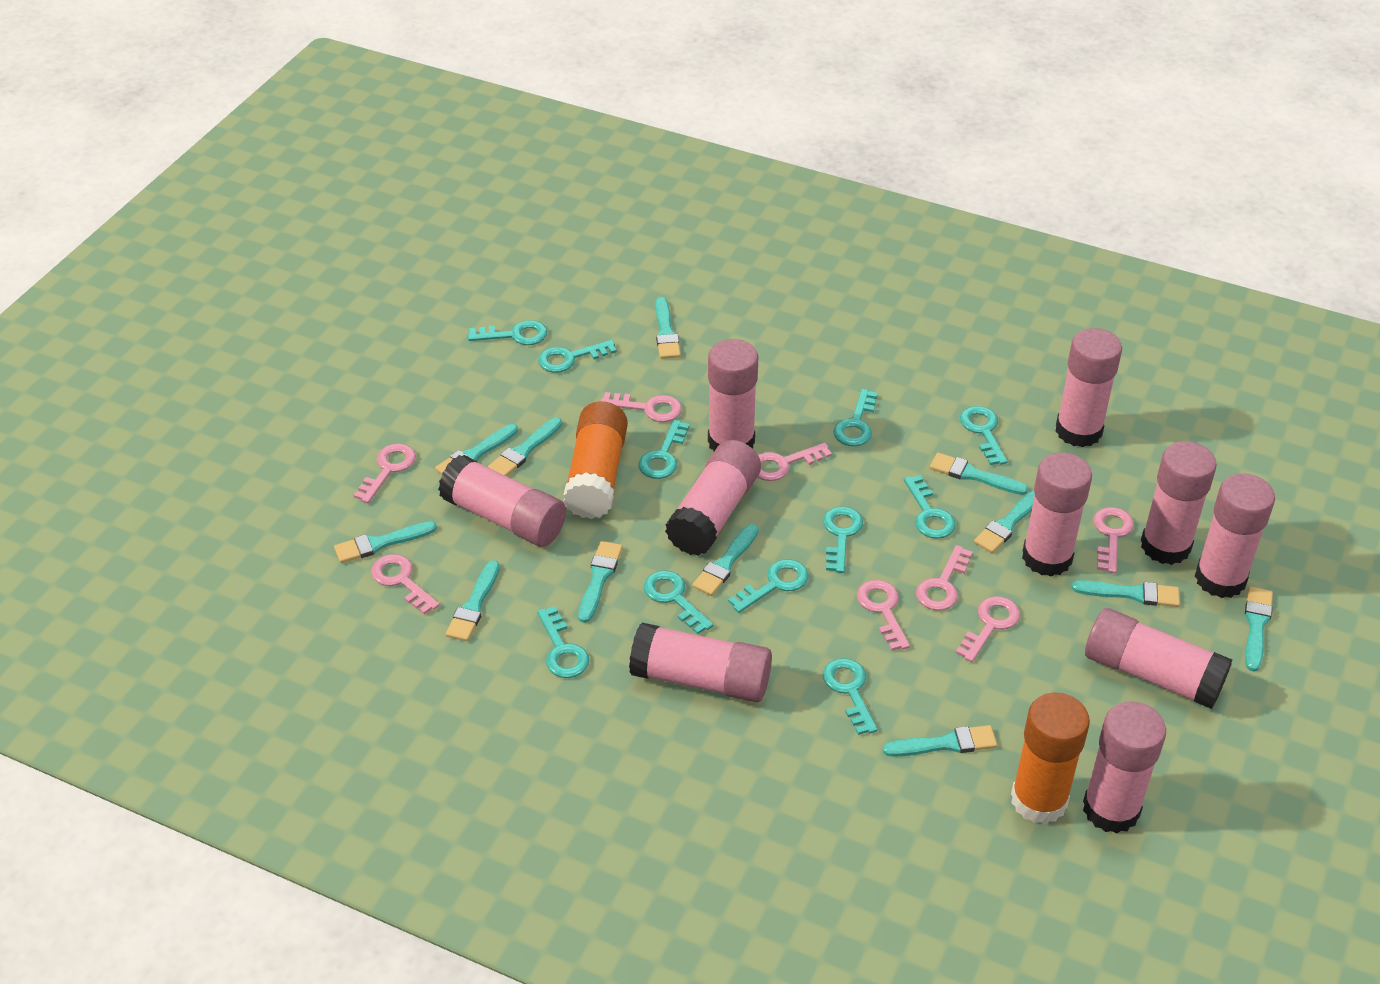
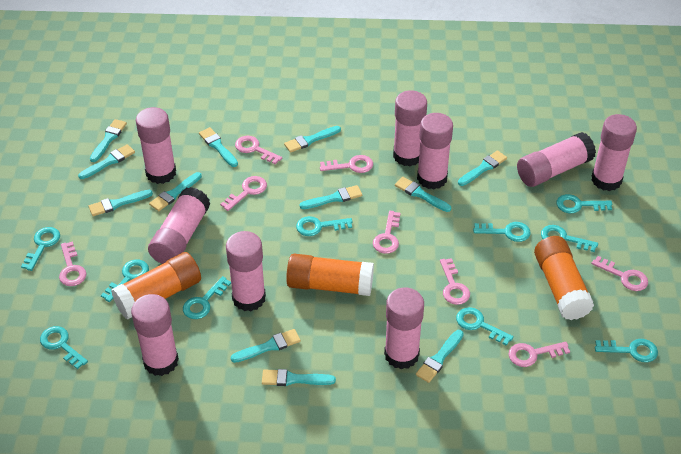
orange glue stick: 2 -> 3
pink glue stick: 10 -> 9
turquoise key: 11 -> 10

